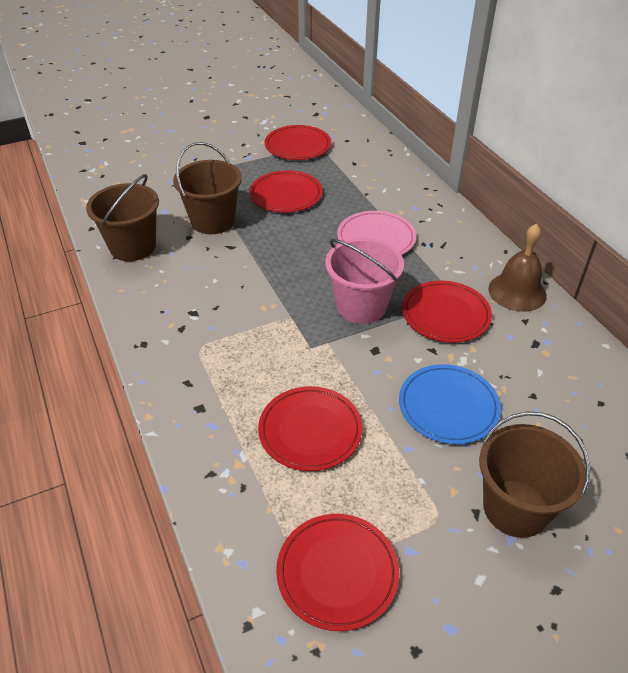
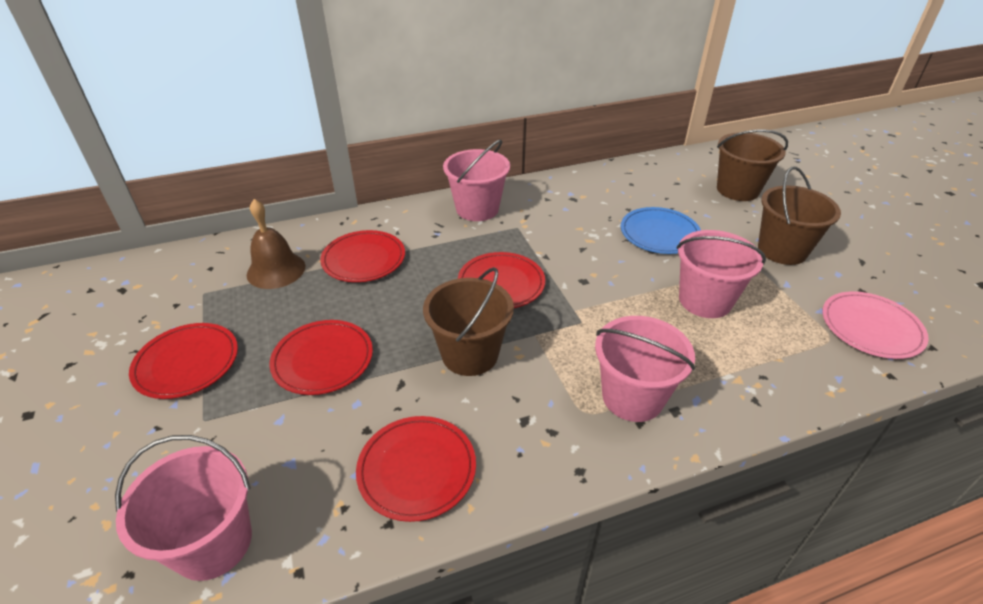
pink bucket: 1 -> 4

